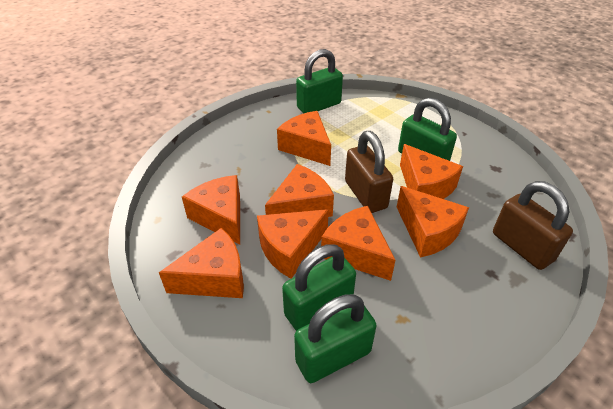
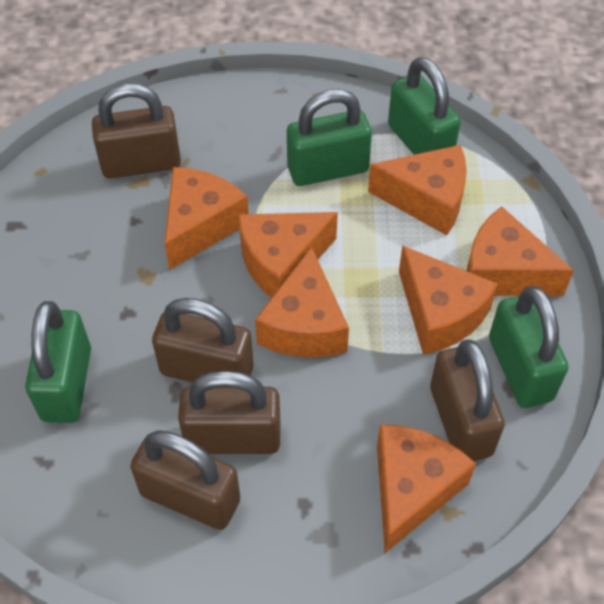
brown padlock: 2 -> 5
orange cheese: 8 -> 7

